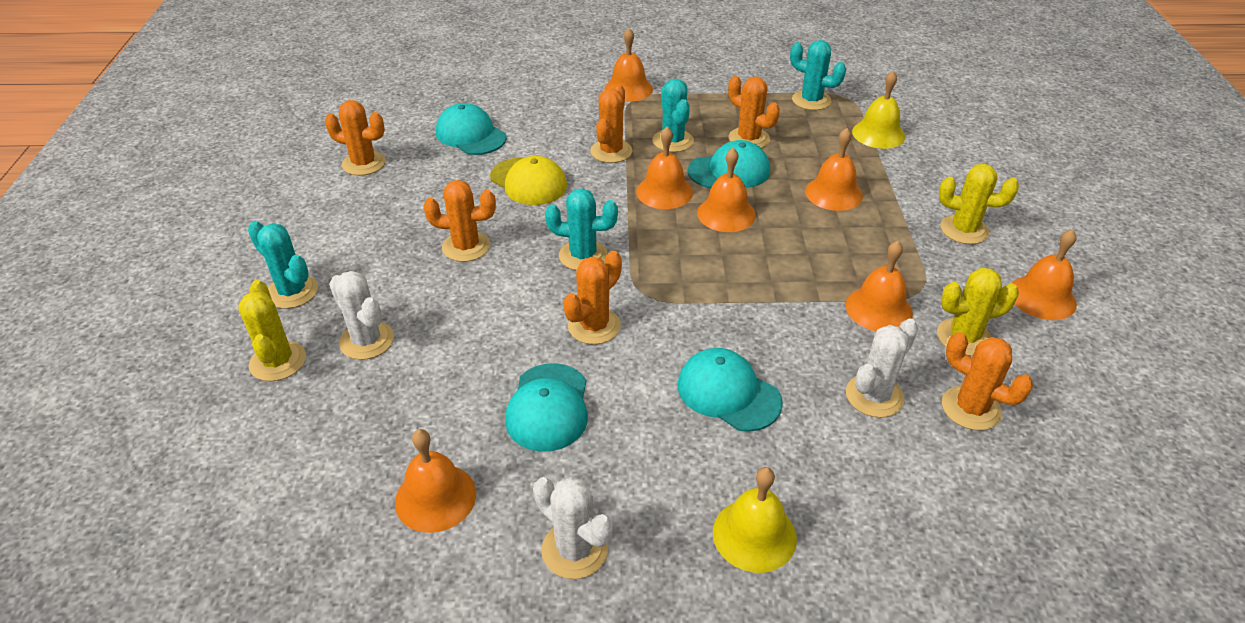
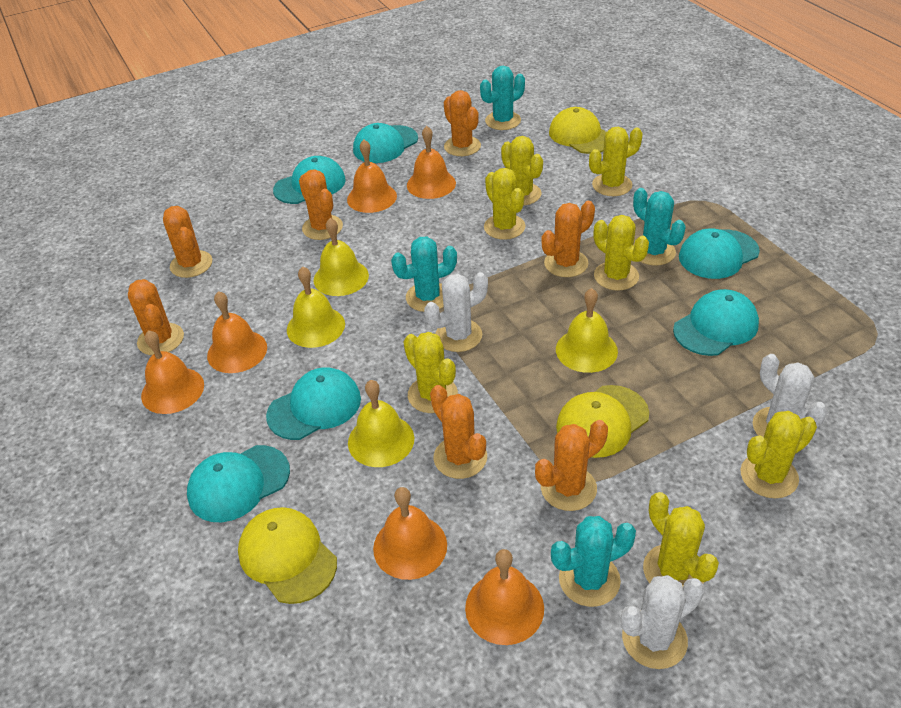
orange bell: 7 -> 6
orange cactus: 6 -> 7
turquoise cap: 4 -> 6
yellow bell: 2 -> 4
yellow cactus: 3 -> 7
yellow cap: 1 -> 3

